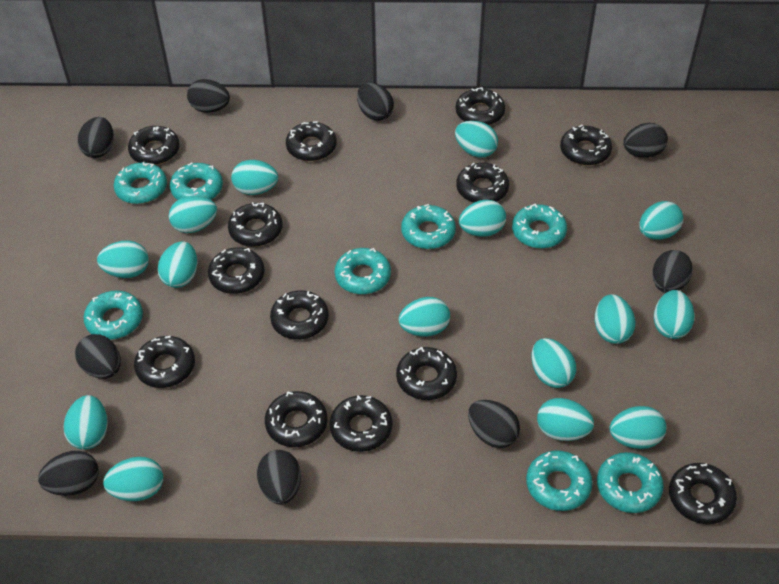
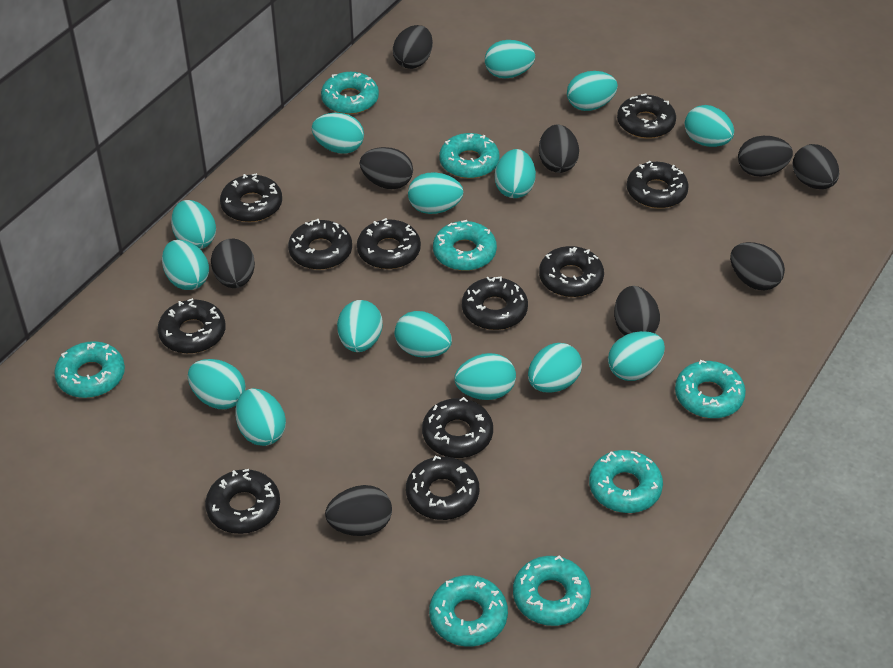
black donut: 13 -> 11

